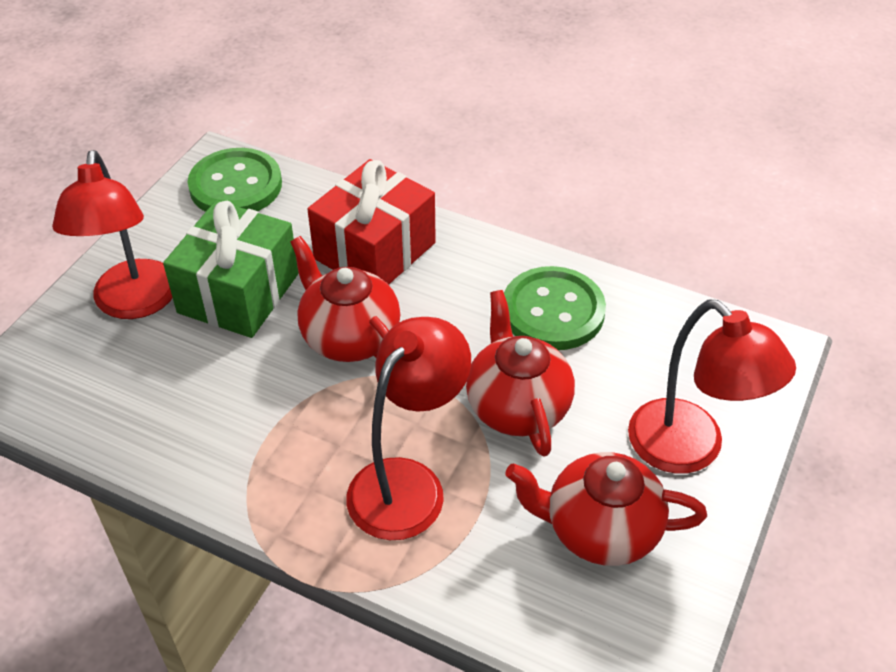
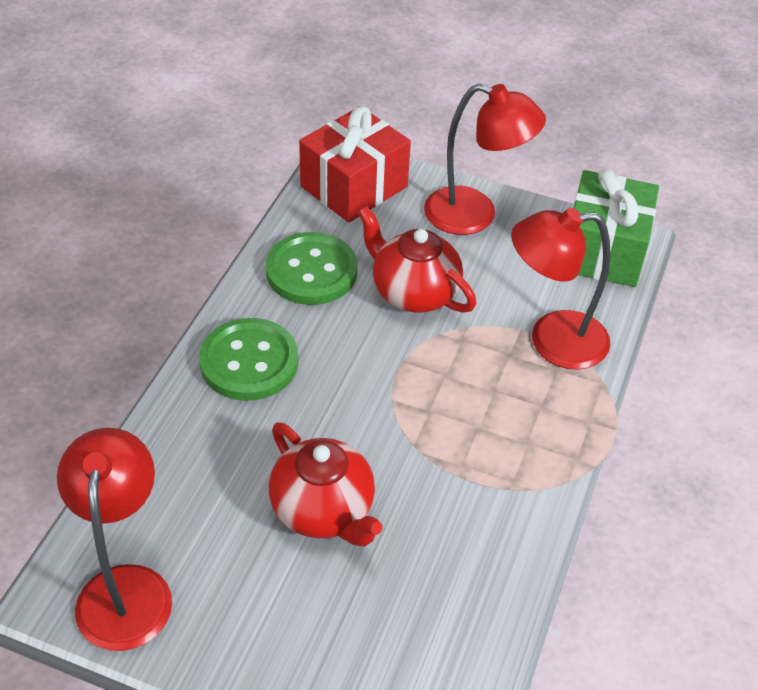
red teapot: 3 -> 2

